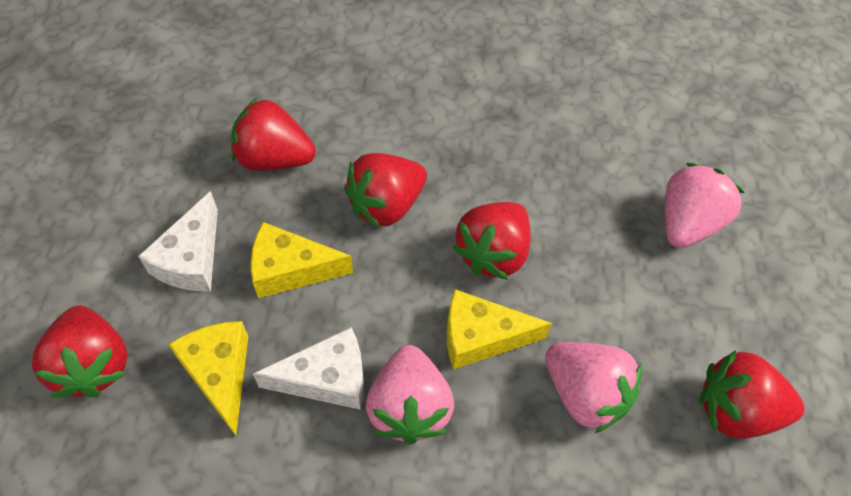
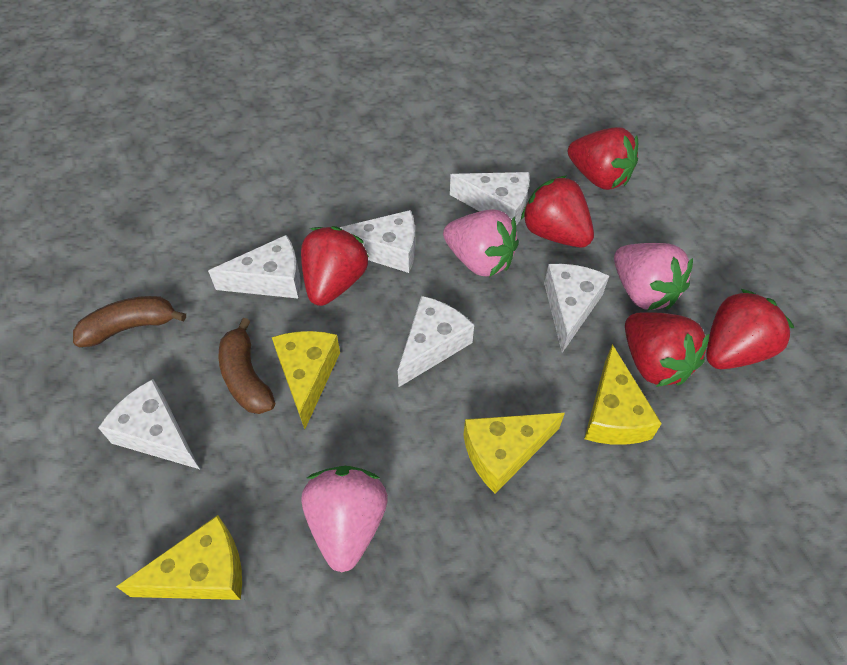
brown banana: 0 -> 2
white cheese: 2 -> 6
yellow cheese: 3 -> 4

